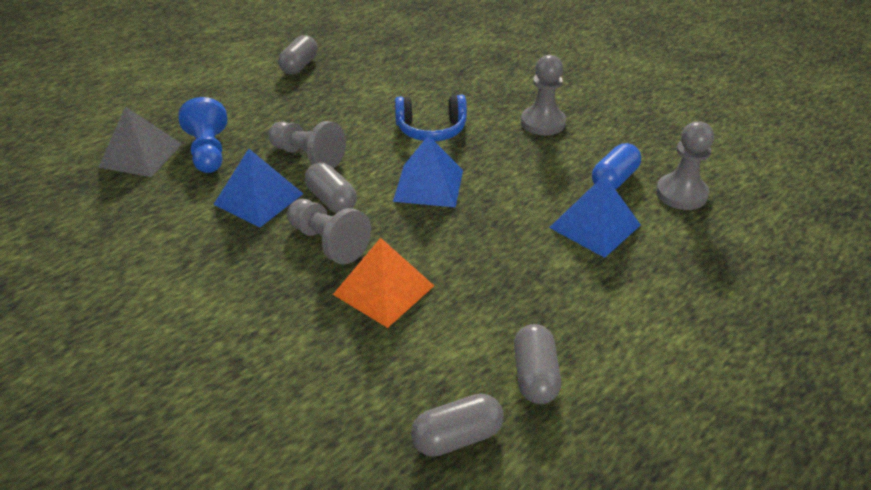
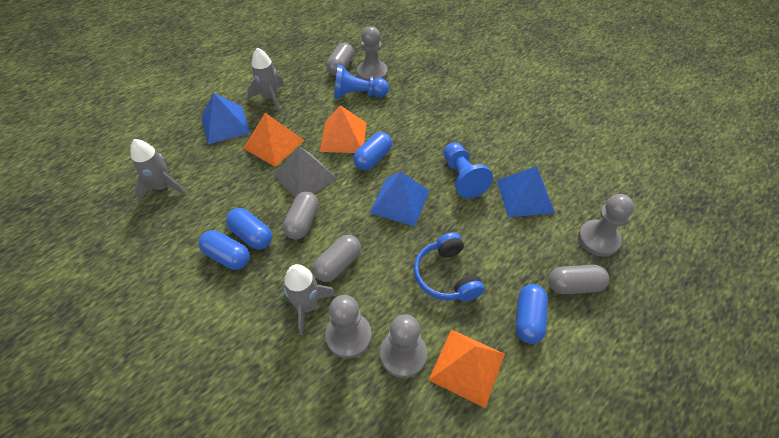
blue capsule: 1 -> 4
blue pawn: 1 -> 2
grey rocket: 0 -> 3
orange pyramid: 1 -> 3

